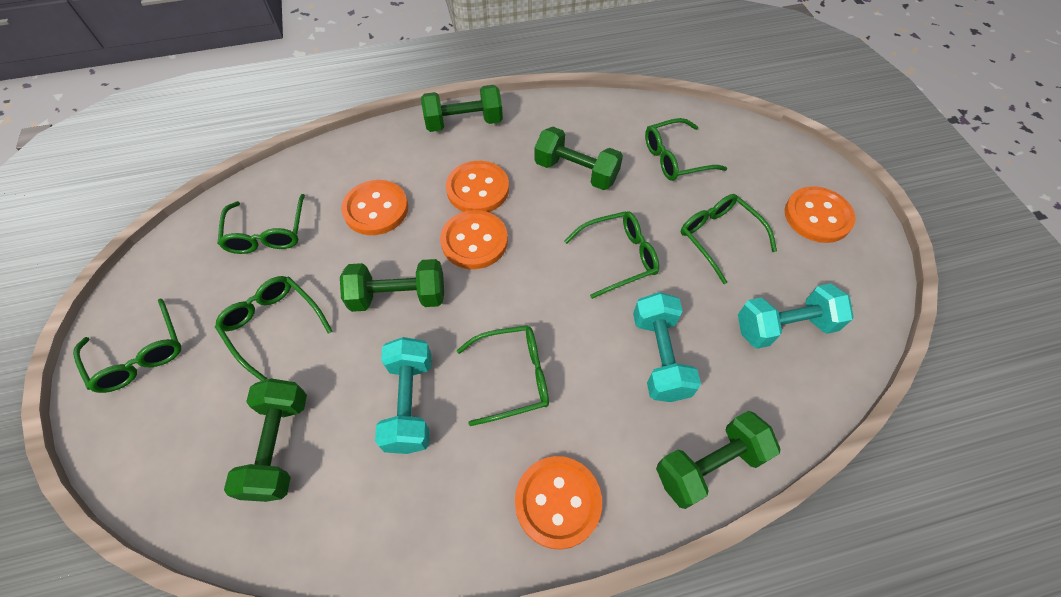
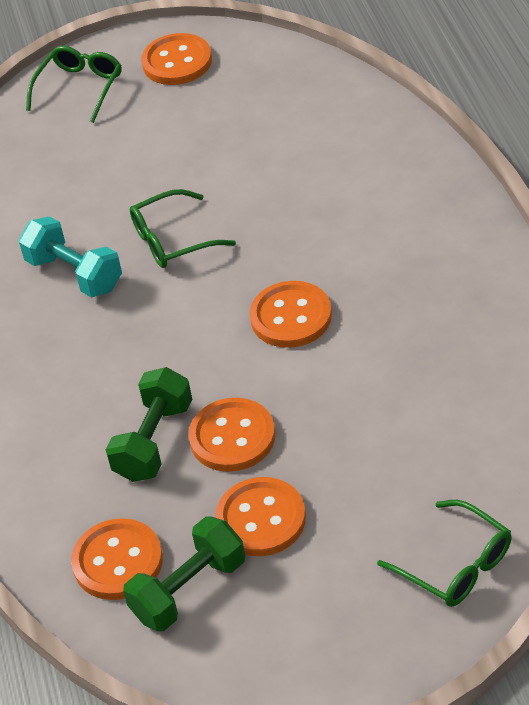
green dumbbell: 5 -> 2
green glasses: 7 -> 3
turquoise dumbbell: 3 -> 1

